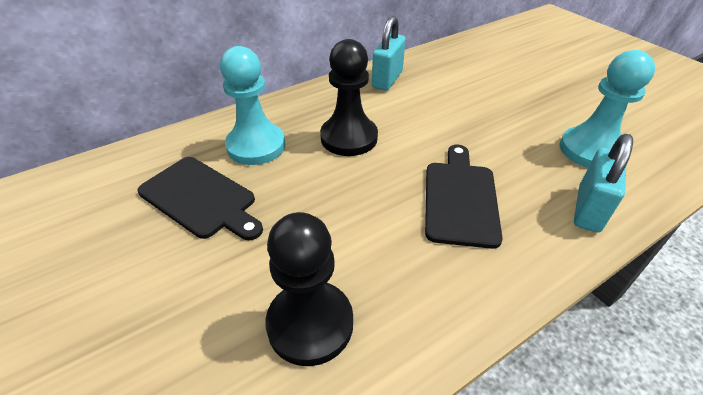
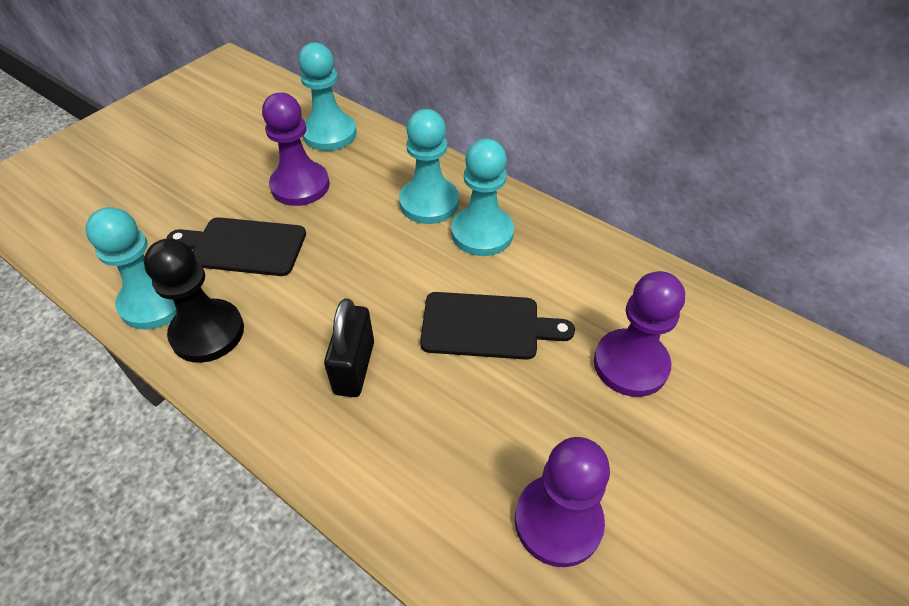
black padlock: 0 -> 1
black pawn: 2 -> 1
purple pawn: 0 -> 3
turquoise padlock: 2 -> 0
turquoise pawn: 2 -> 4

